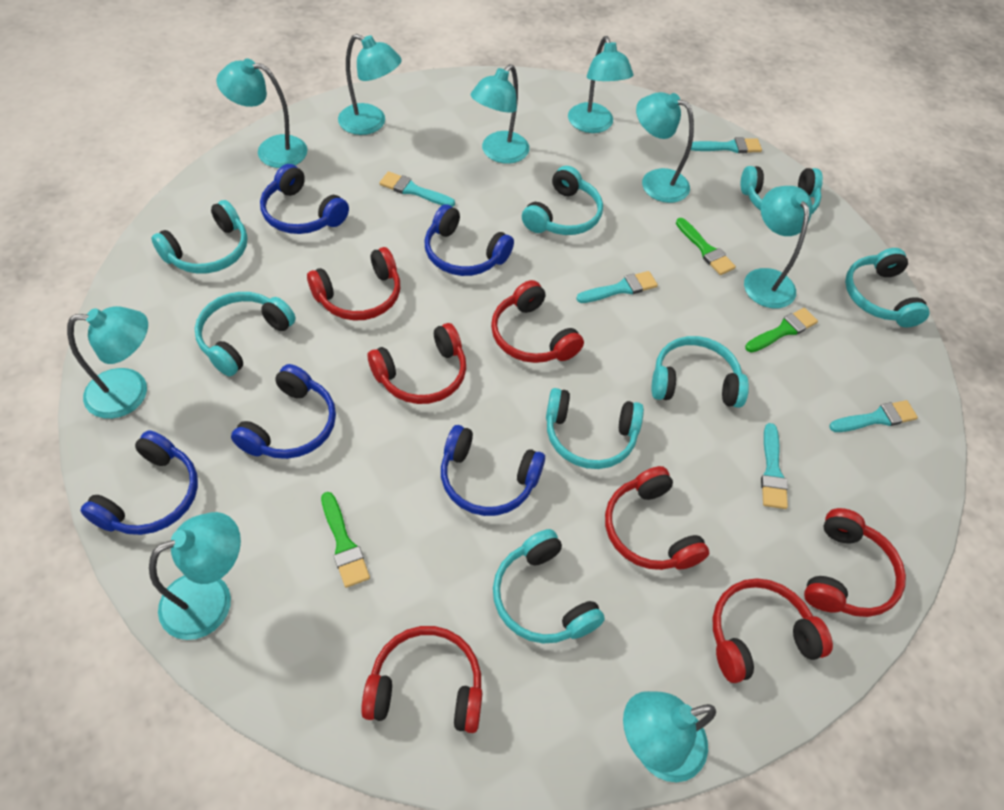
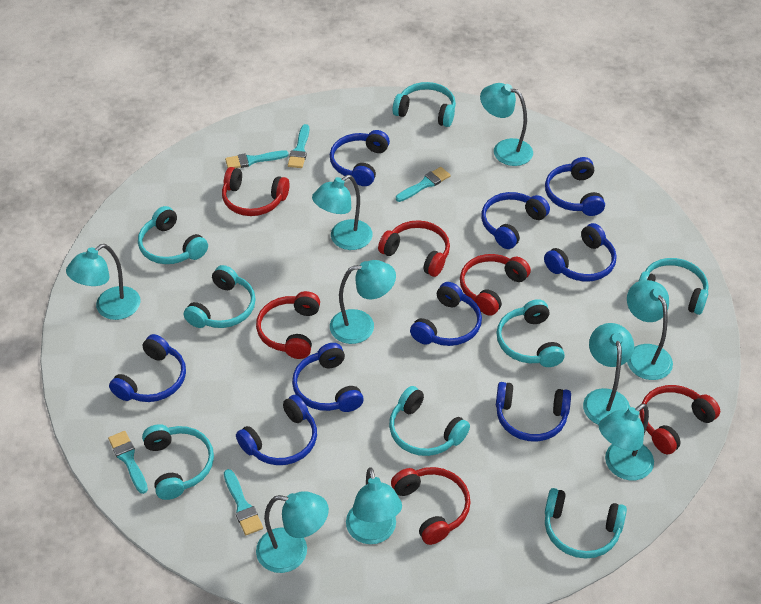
blue headphones: 5 -> 9
green brush: 3 -> 0
red headphones: 7 -> 6

